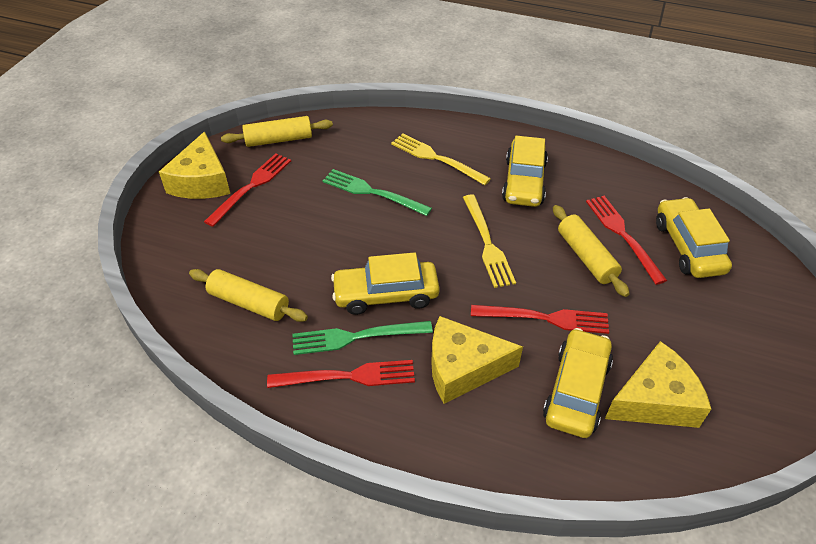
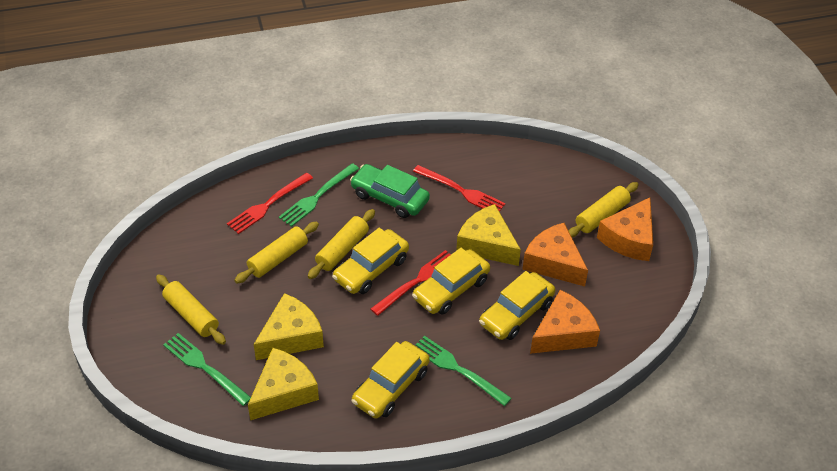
green car: 0 -> 1
green fork: 2 -> 3
orange cheese: 0 -> 3
red fork: 4 -> 3
yellow fork: 2 -> 0
yellow rolling pin: 3 -> 4

